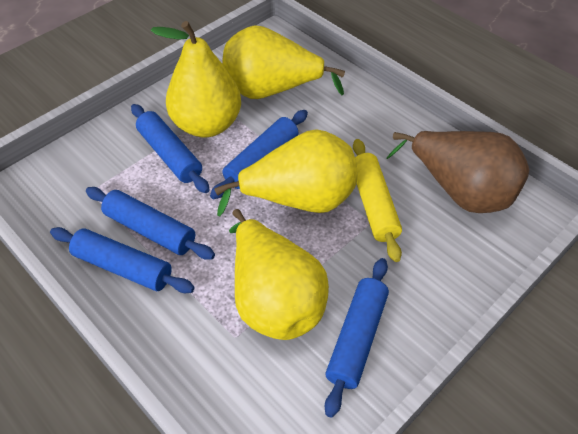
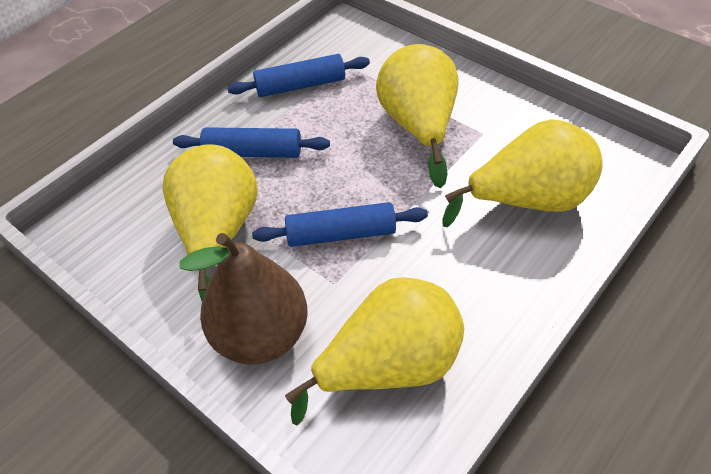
blue rolling pin: 5 -> 3
yellow rolling pin: 1 -> 0

